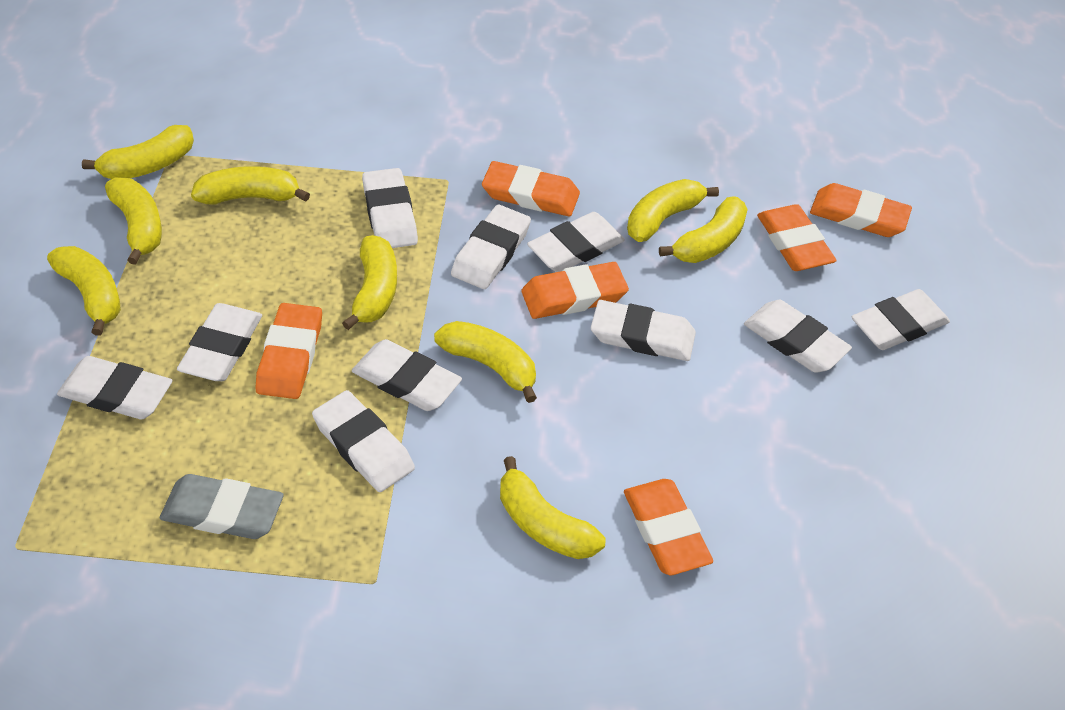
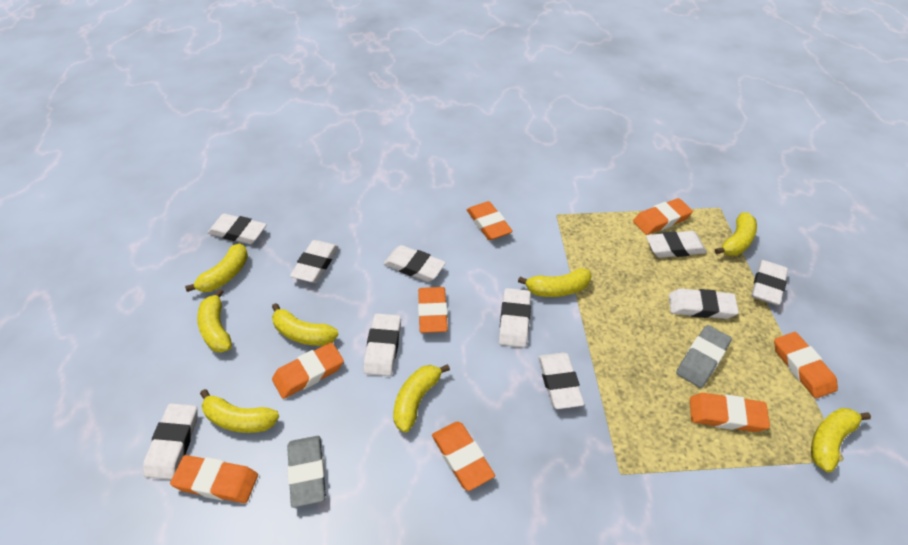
grey eraser: 1 -> 2
orange eraser: 6 -> 8
yellow banana: 9 -> 8

